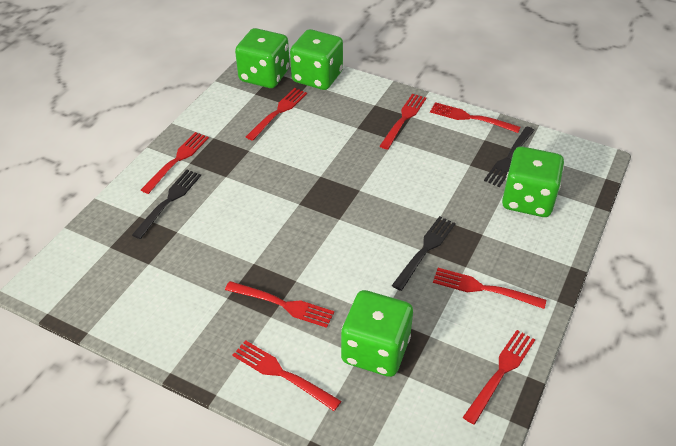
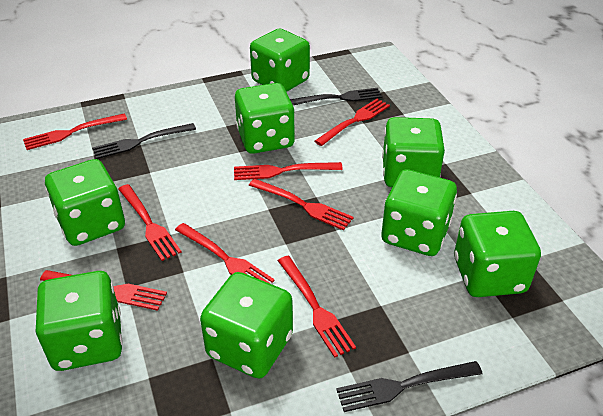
green dice: 4 -> 8

